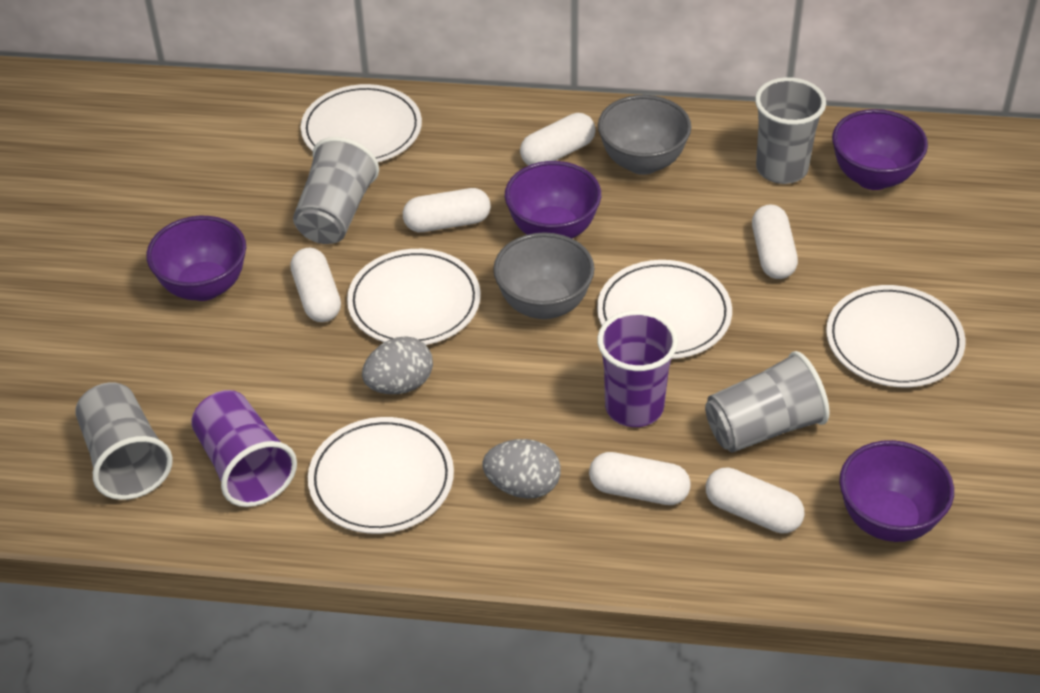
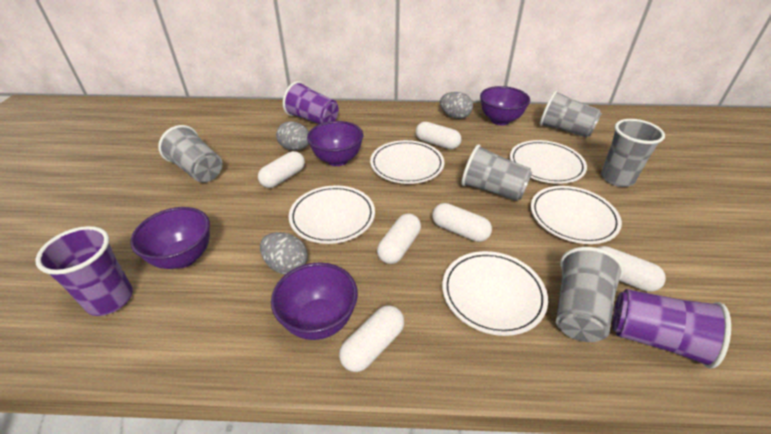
grey bowl: 2 -> 0
grey cup: 4 -> 5
grey egg: 2 -> 3
purple cup: 2 -> 3

